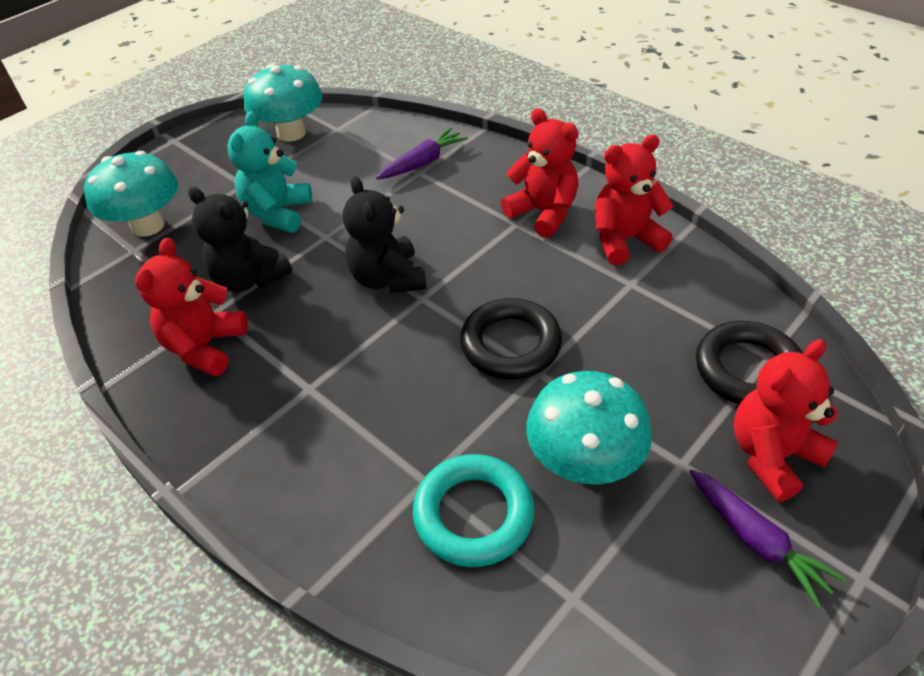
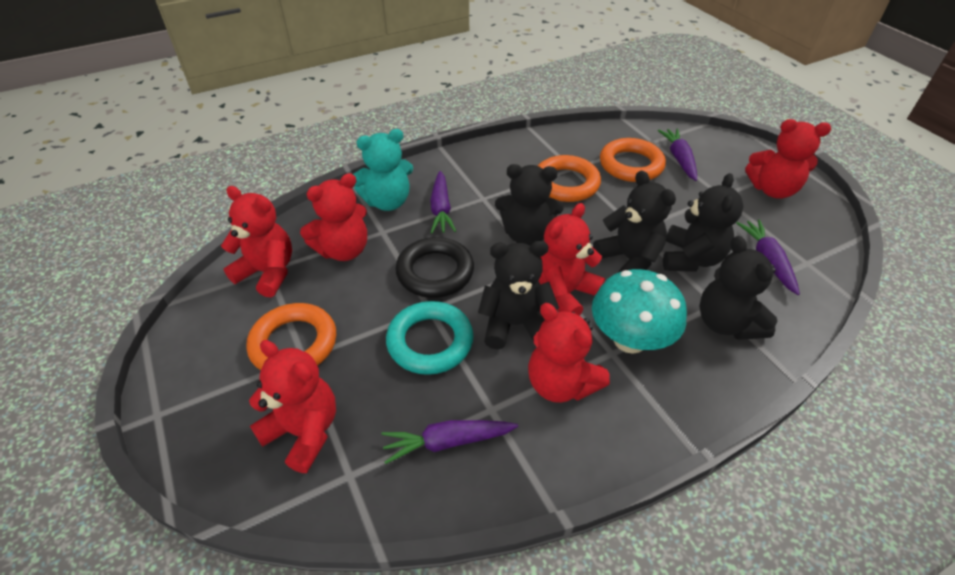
black ring: 2 -> 1
black teddy bear: 2 -> 5
orange ring: 0 -> 3
purple carrot: 2 -> 4
red teddy bear: 4 -> 6
turquoise mushroom: 3 -> 1

